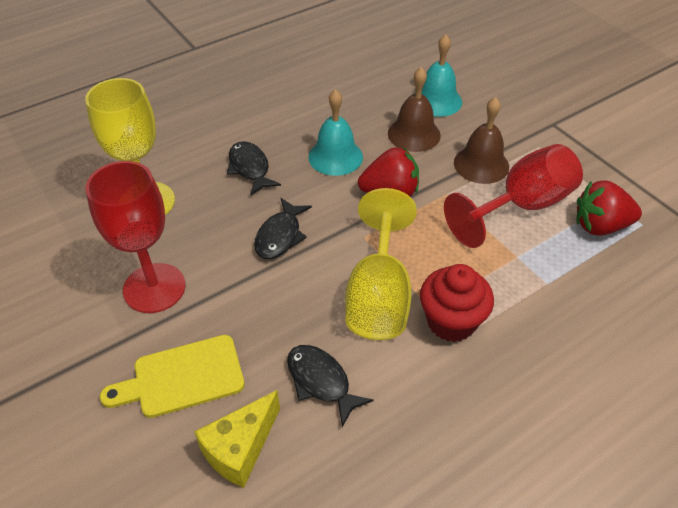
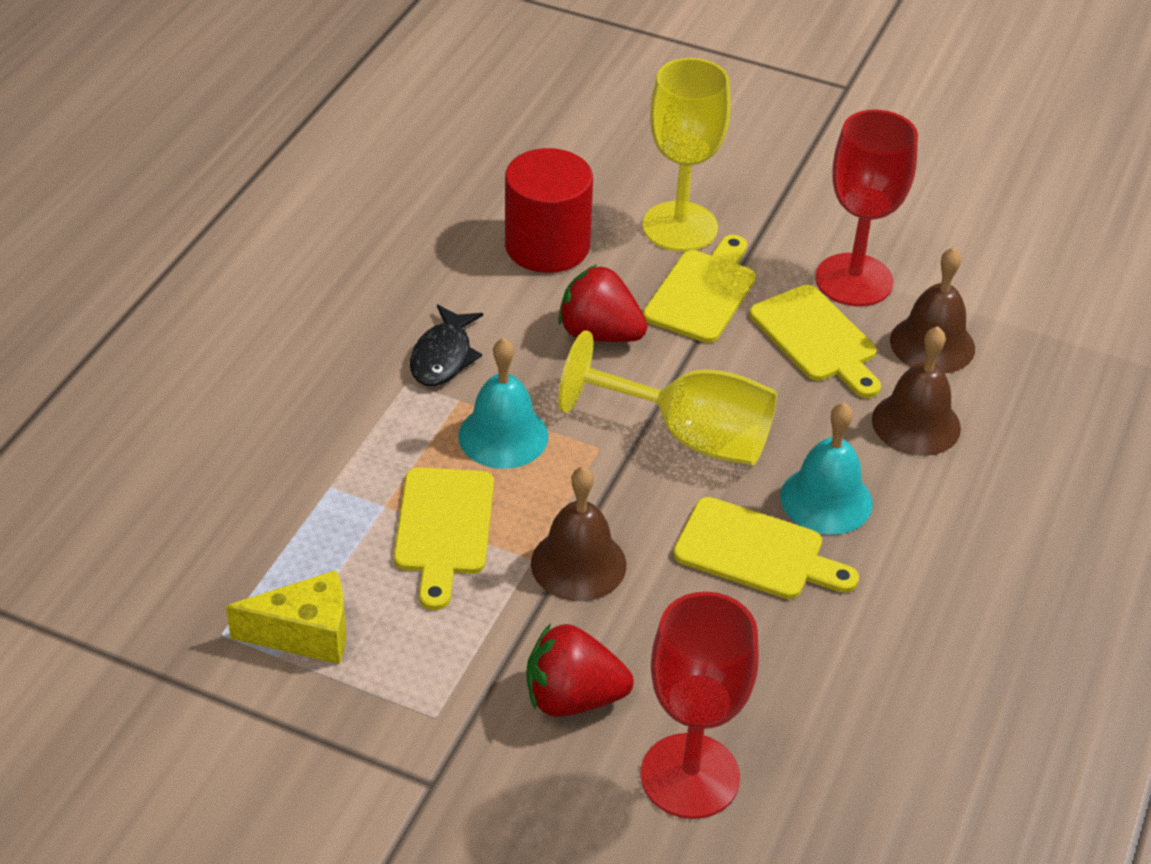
black fish: 3 -> 1
brown bell: 2 -> 3
red cupcake: 1 -> 0
red cylinder: 0 -> 1
yellow cutting board: 1 -> 4

